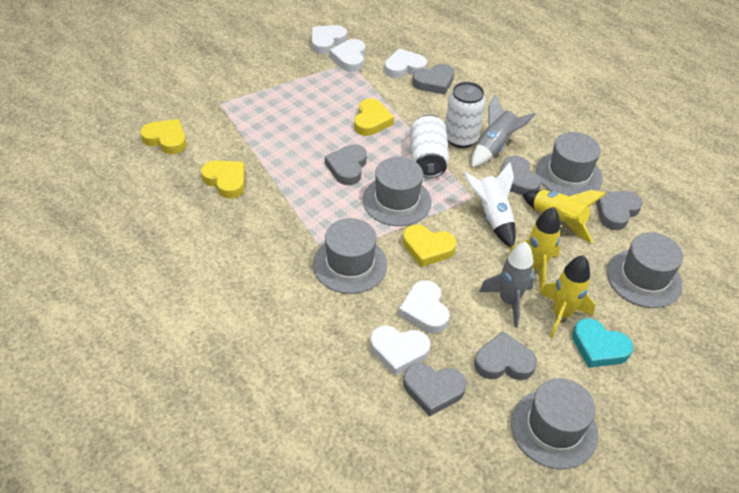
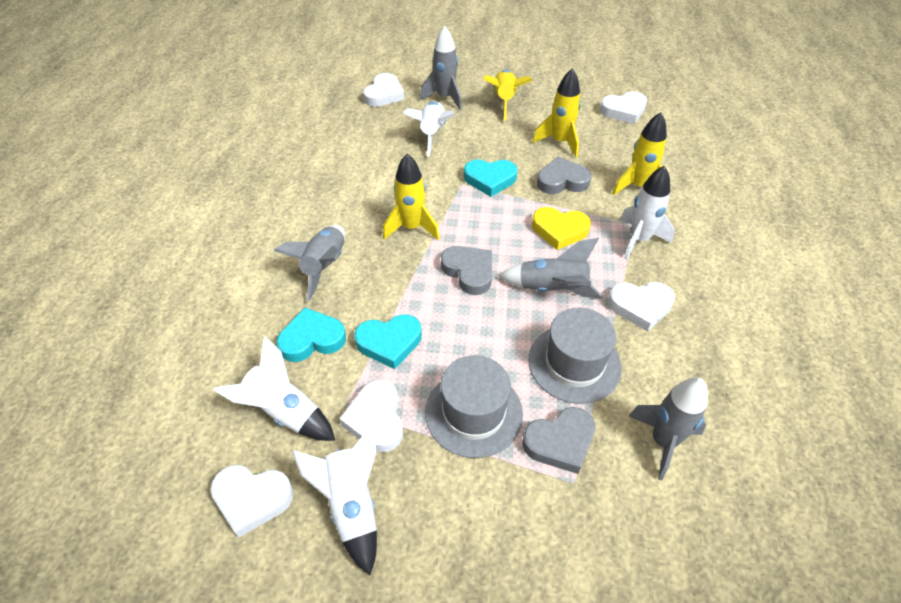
grey hat: 5 -> 2
grey heart: 6 -> 3
grey rocket: 2 -> 4
turquoise heart: 1 -> 3
white can: 2 -> 0
white rocket: 1 -> 4
yellow heart: 4 -> 1
yellow rocket: 3 -> 4

